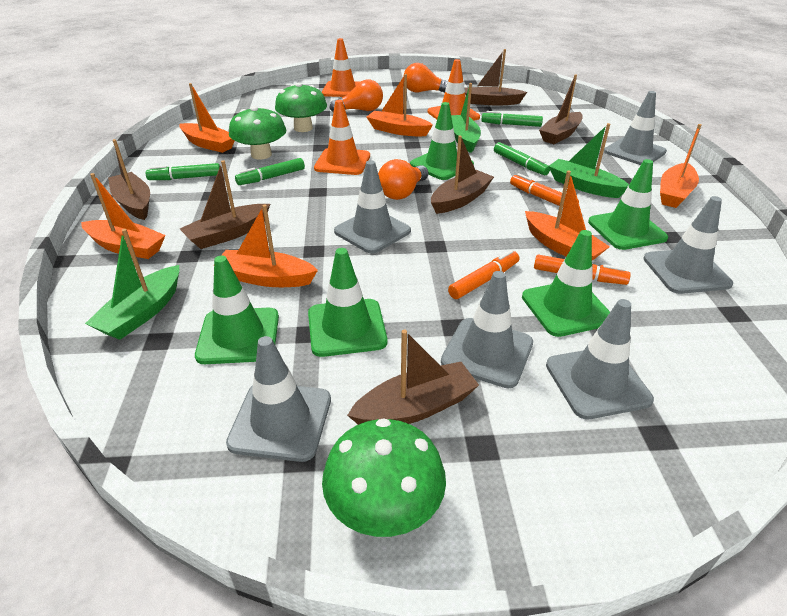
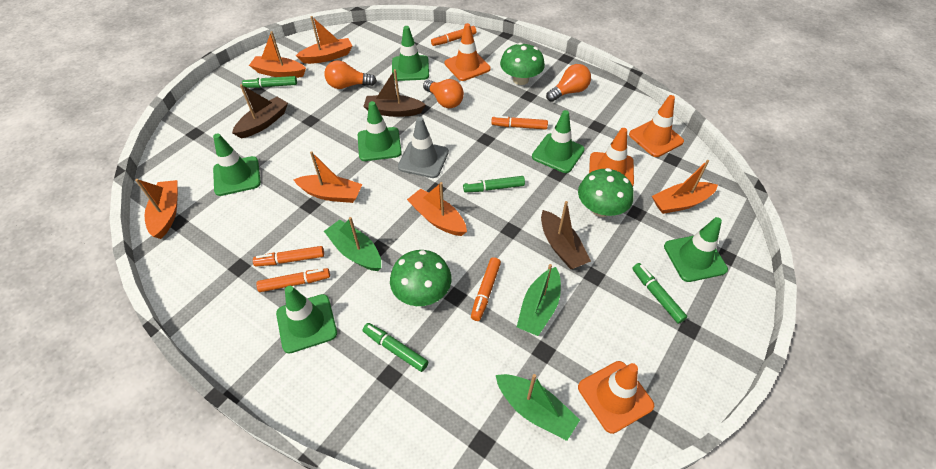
brown boat: 6 -> 3
green traffic cone: 5 -> 6
grey traffic cone: 6 -> 1
orange marker: 3 -> 5
orange traffic cone: 3 -> 4

